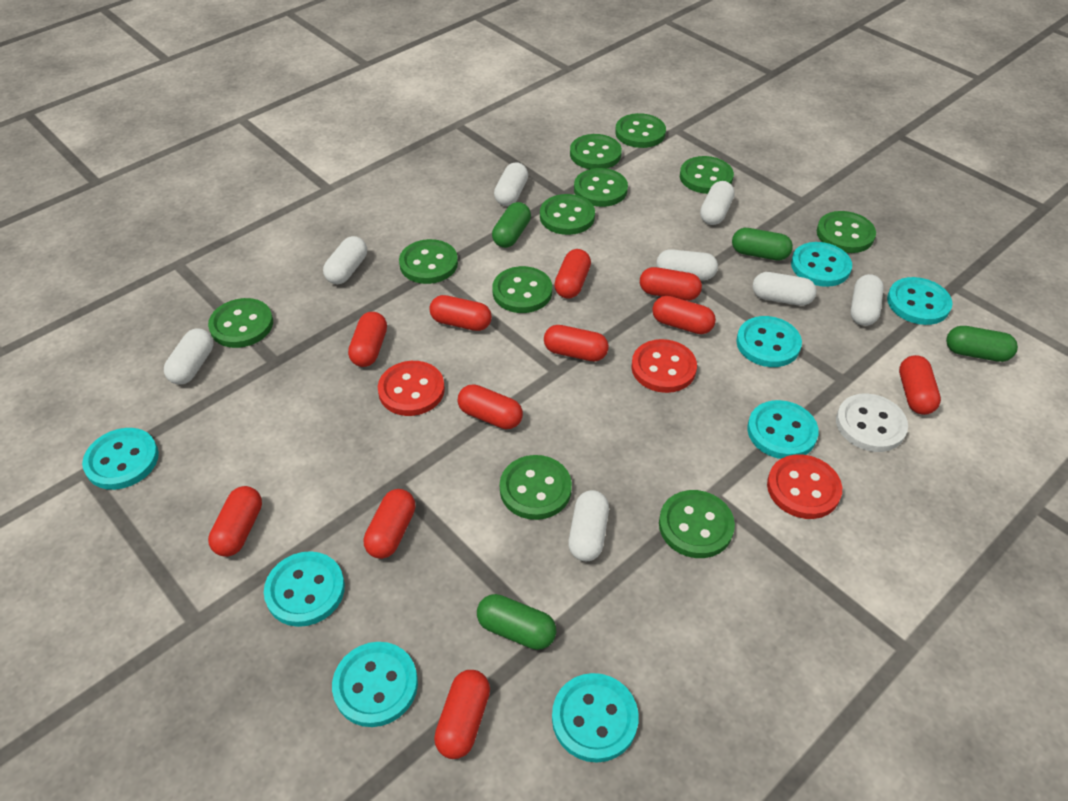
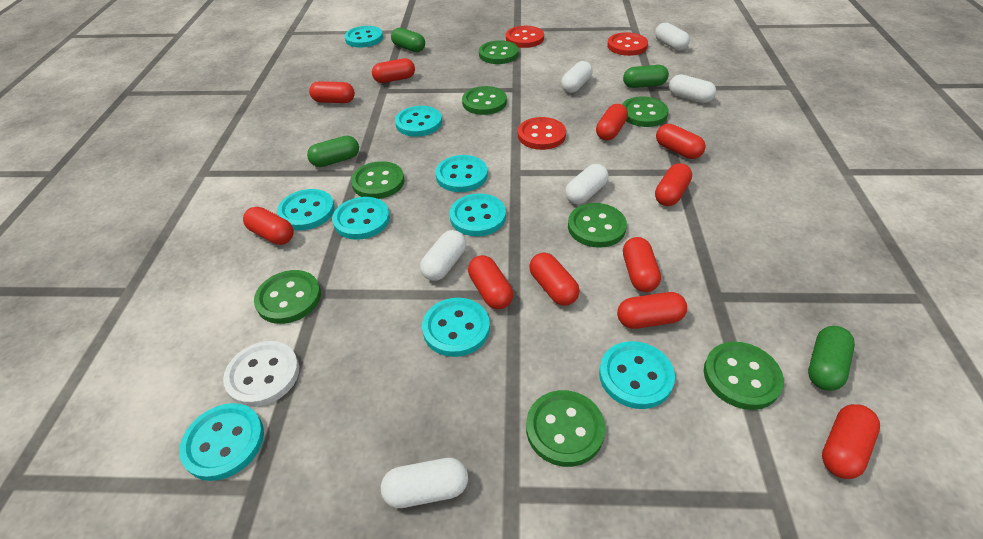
green button: 11 -> 8
turquoise button: 8 -> 9
white capsule: 8 -> 6

